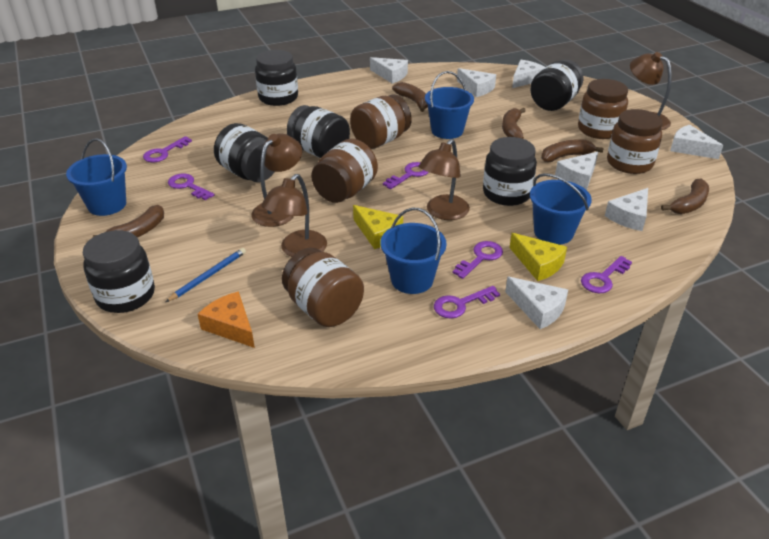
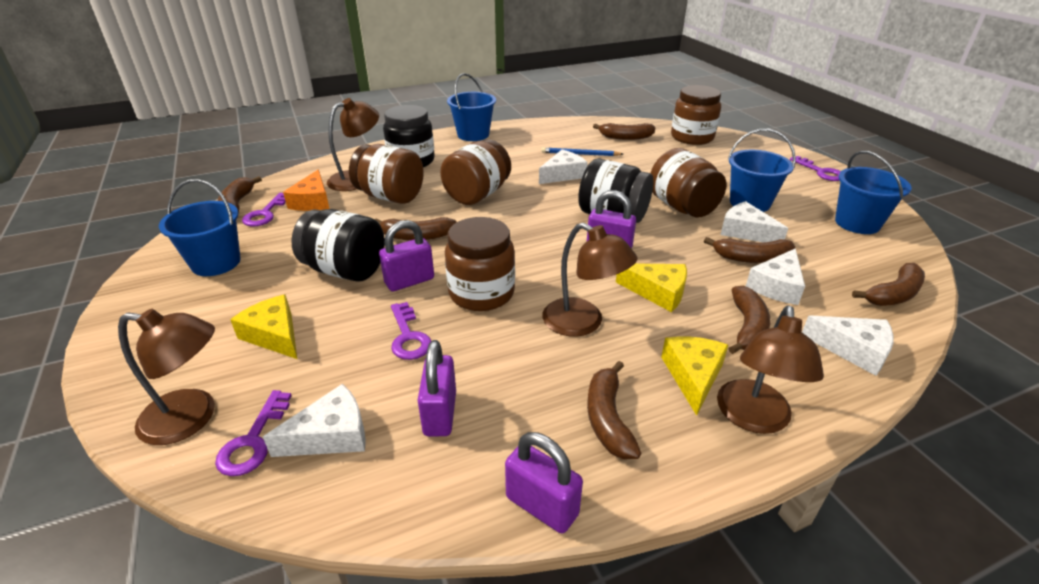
black jar: 6 -> 3
brown banana: 5 -> 7
purple key: 6 -> 4
purple padlock: 0 -> 4
white cheese: 7 -> 5
yellow cheese: 2 -> 3

